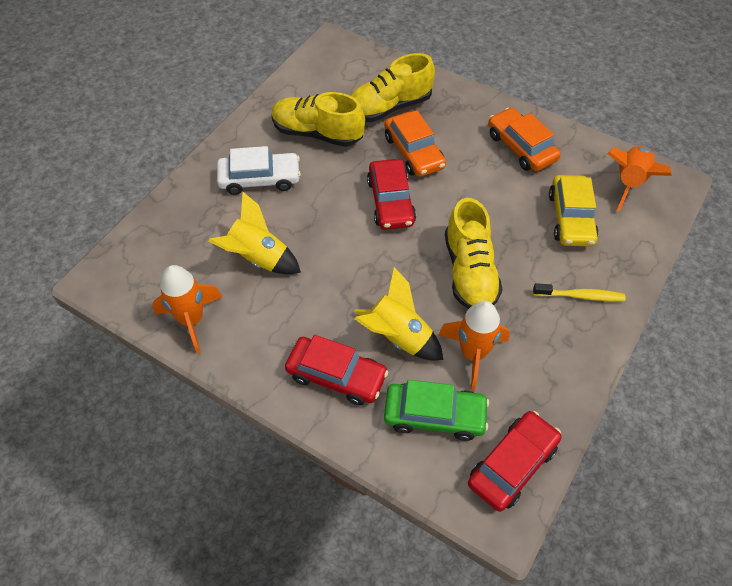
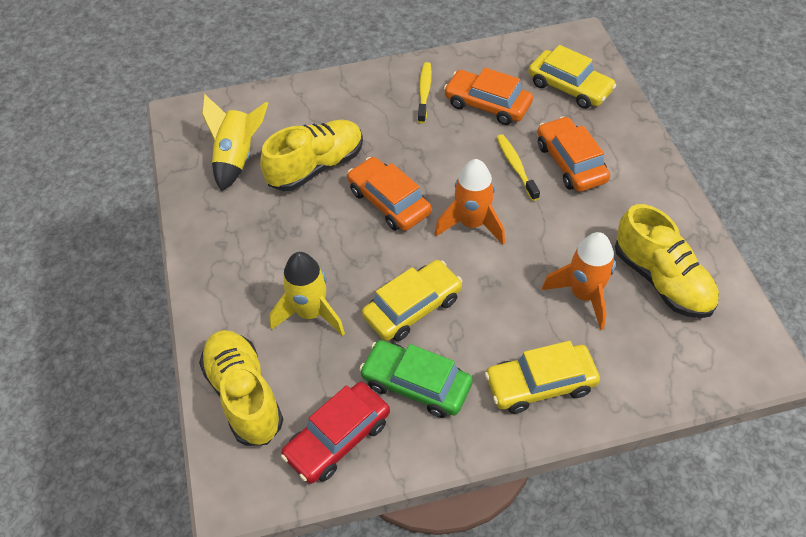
orange car: 2 -> 3
orange rocket: 3 -> 2
red car: 3 -> 1
white car: 1 -> 0
yellow car: 1 -> 3
yellow toothbrush: 1 -> 2

